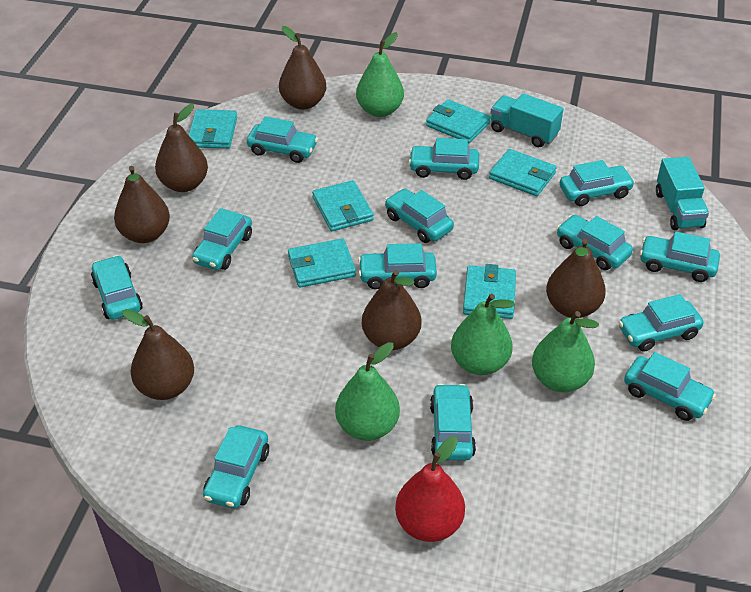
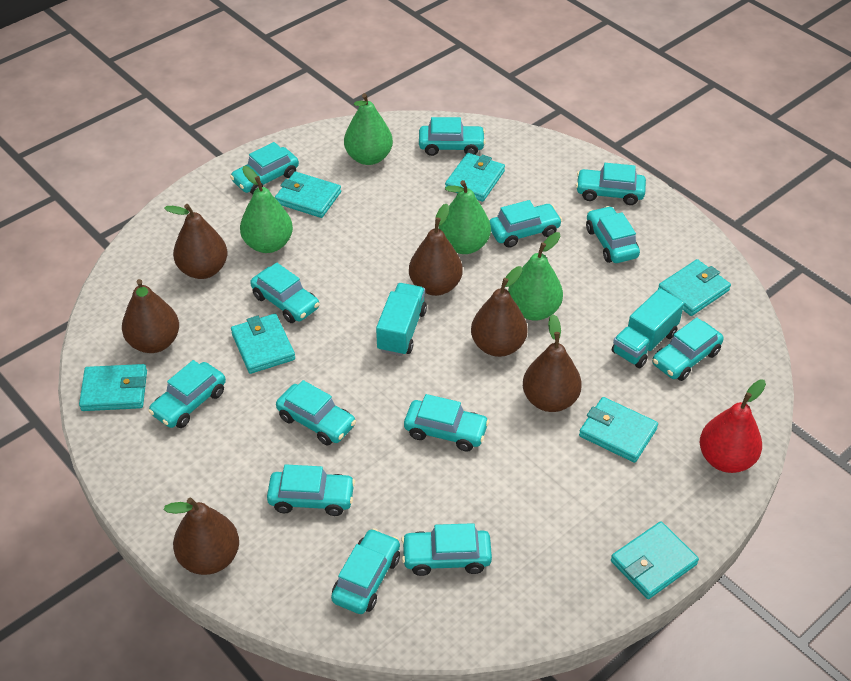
turquoise wallet: 6 -> 7

